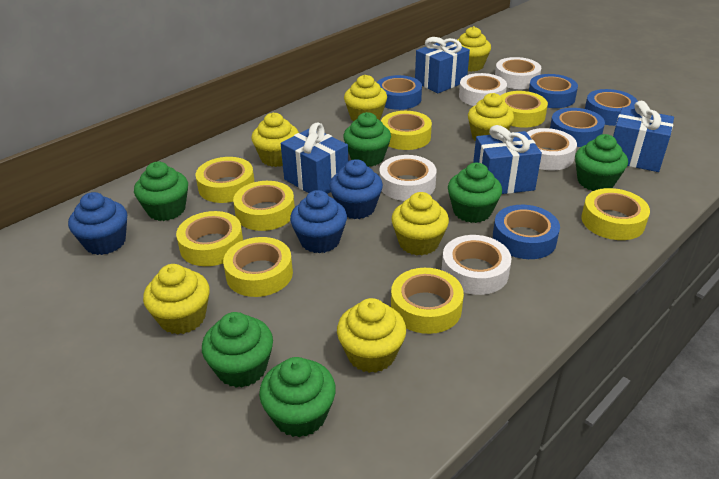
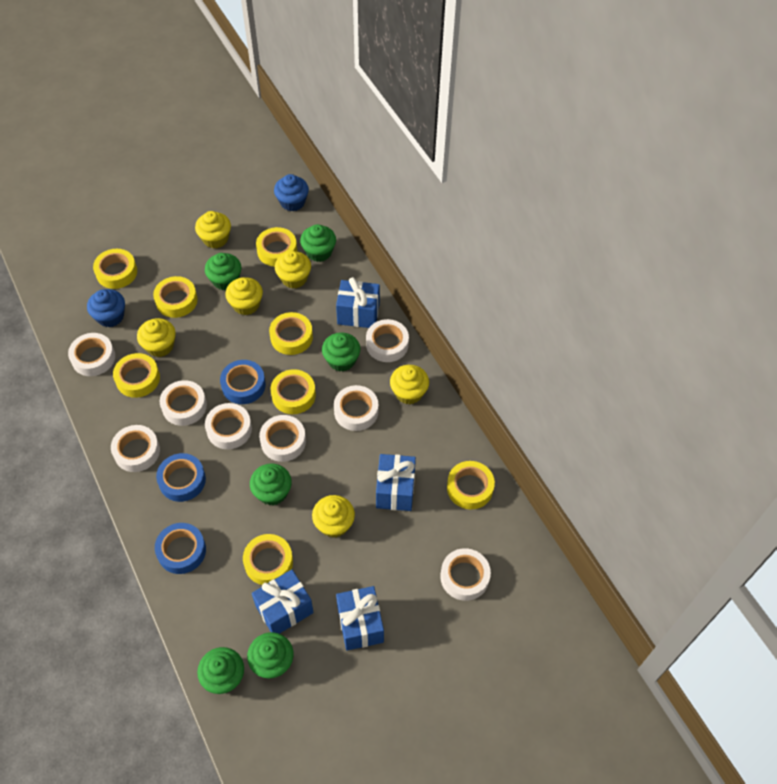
blue cupcake: 3 -> 2
blue tape: 5 -> 3
white tape: 5 -> 8
yellow cupcake: 7 -> 6

